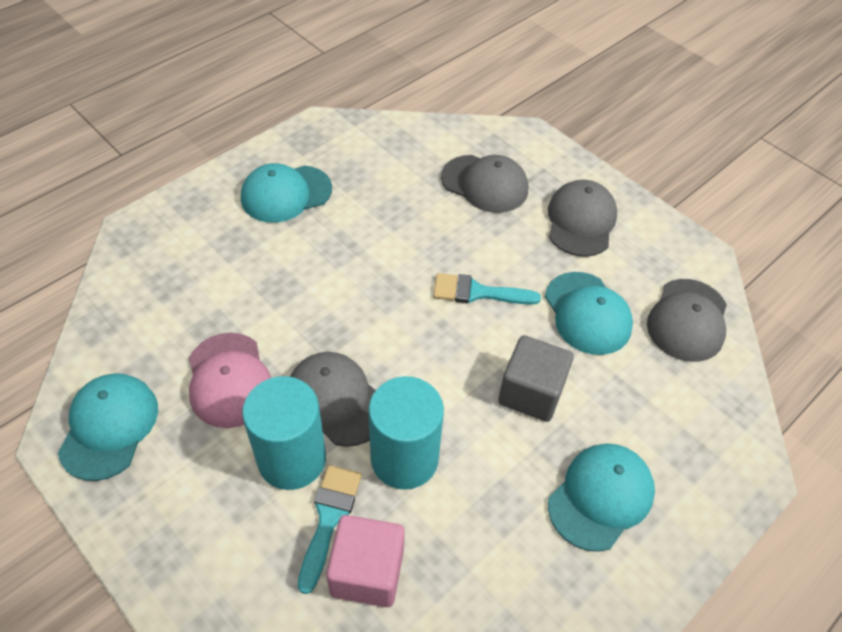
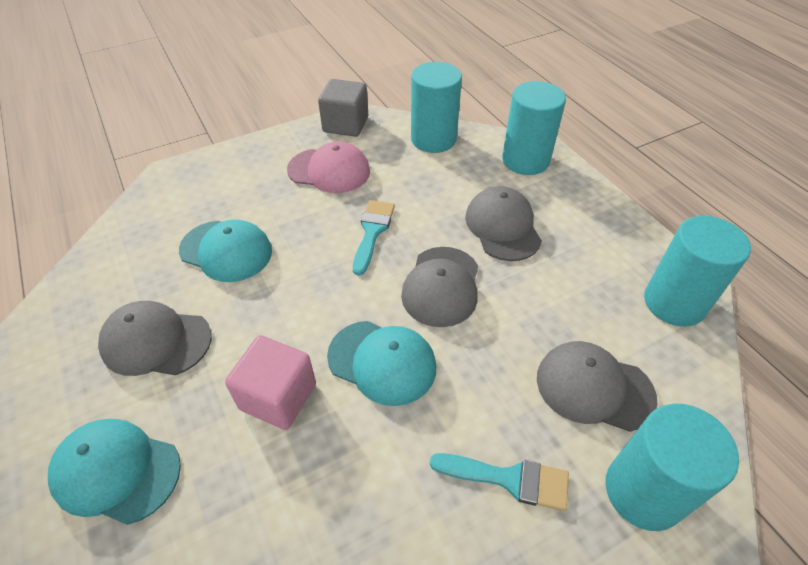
turquoise cap: 4 -> 3
turquoise cylinder: 2 -> 4

